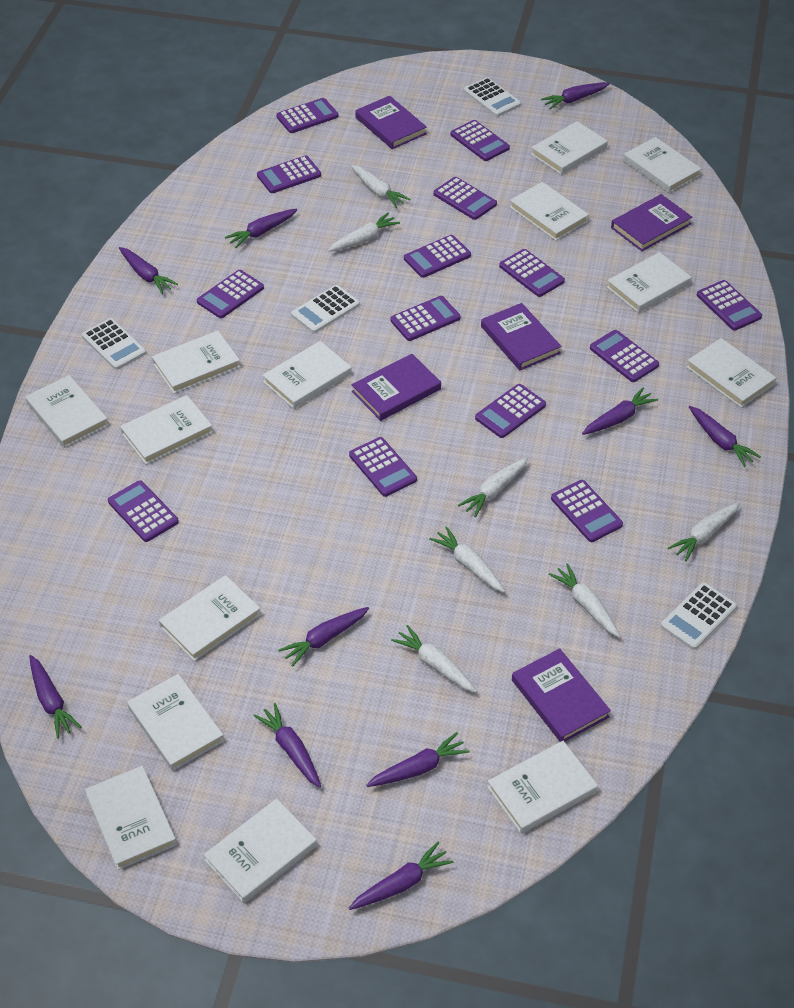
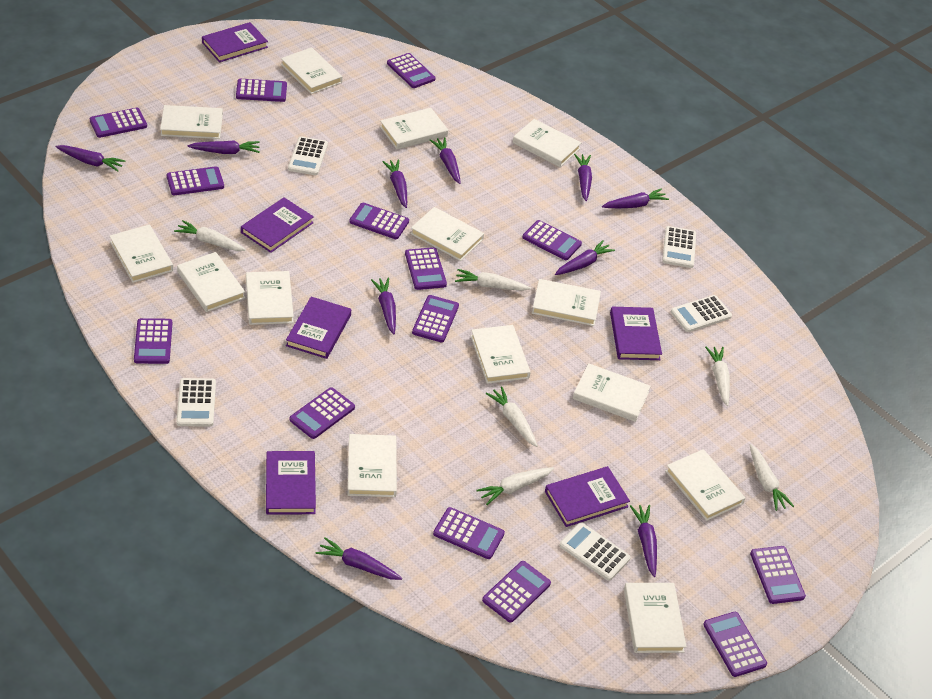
purple book: 5 -> 6
white calculator: 4 -> 5
white carrot: 7 -> 6

